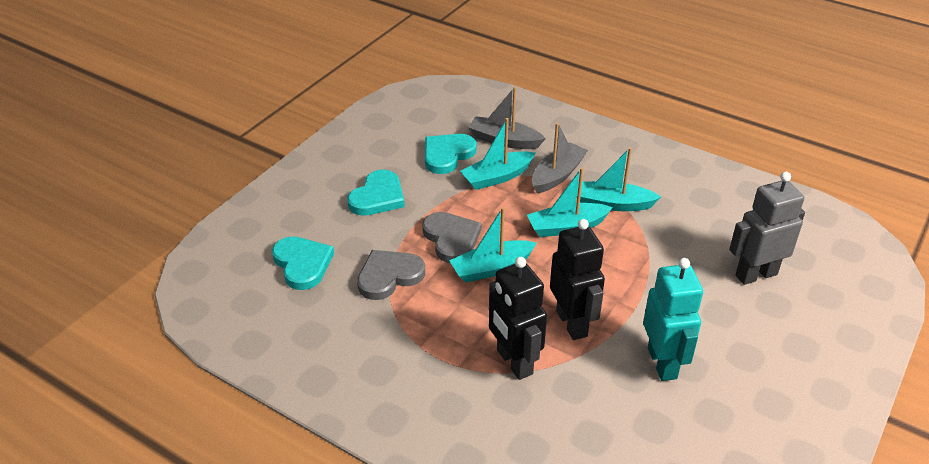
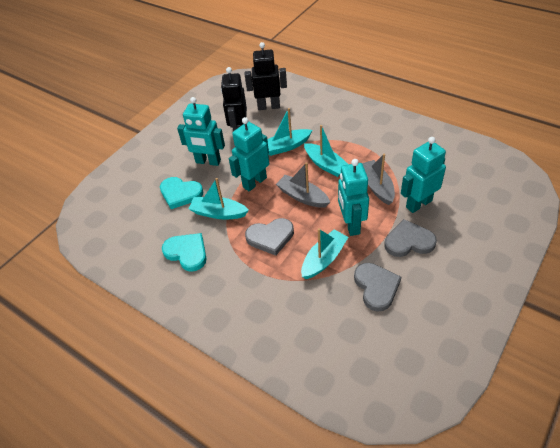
grey heart: 2 -> 3
grey robot: 1 -> 0
turquoise heart: 3 -> 2
turquoise robot: 1 -> 4

